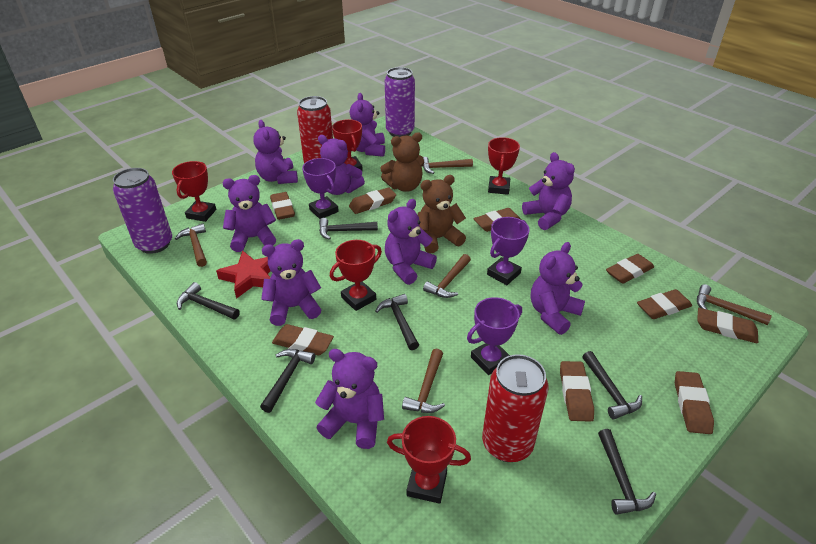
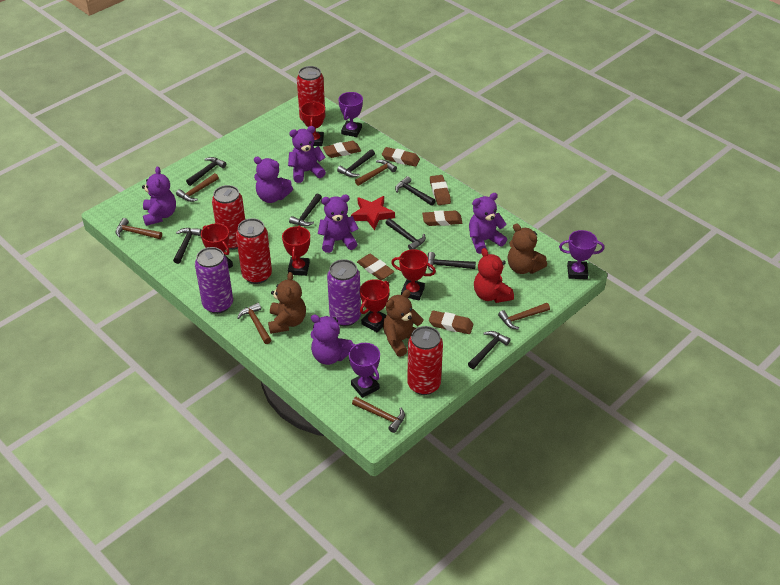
black hammer: 6 -> 8
brown eraser: 9 -> 6
brown hammer: 5 -> 6
brown teddy bear: 2 -> 3
purple teddy bear: 9 -> 6
red can: 2 -> 4
red teddy bear: 0 -> 1

